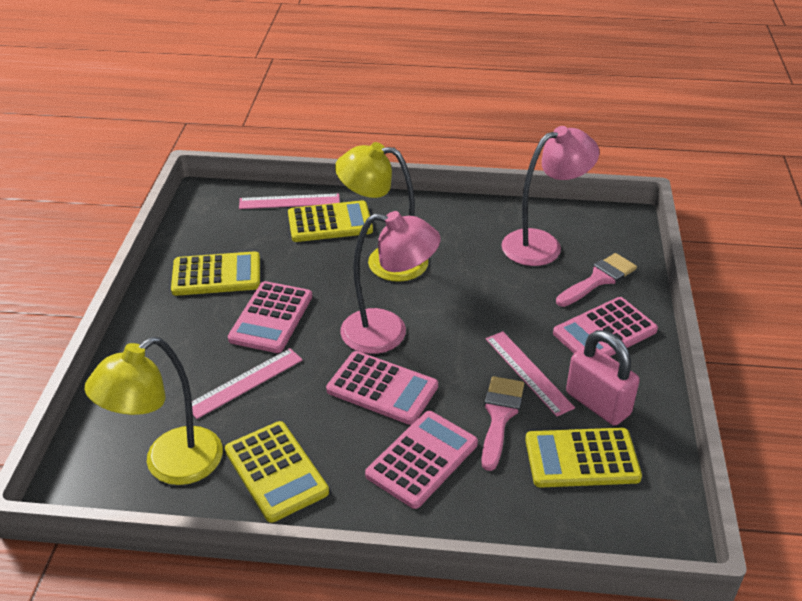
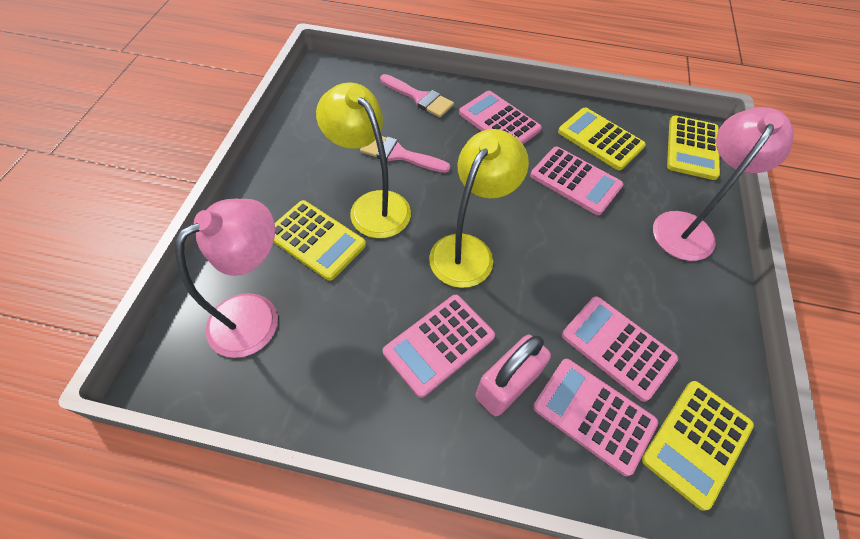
pink calculator: 4 -> 5
pink ruler: 3 -> 0

